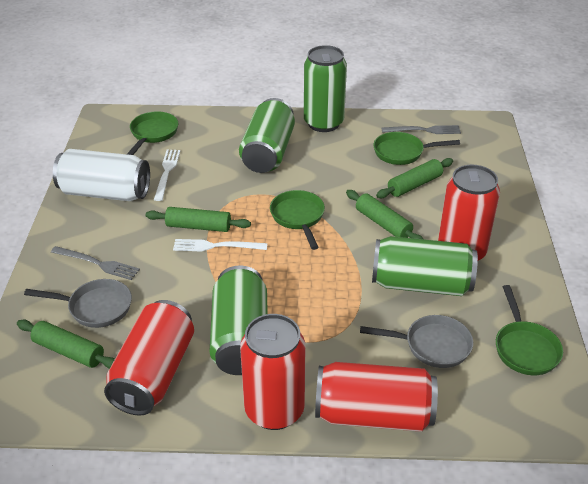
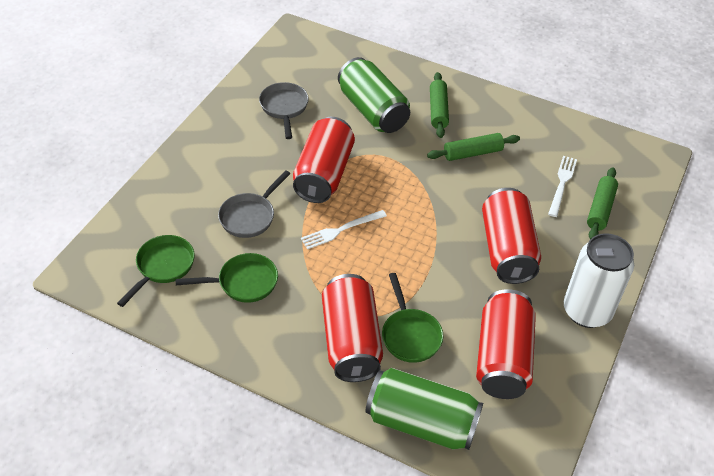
green can: 4 -> 2
green pan: 4 -> 3
green rolling pin: 4 -> 3
grey fork: 2 -> 0

